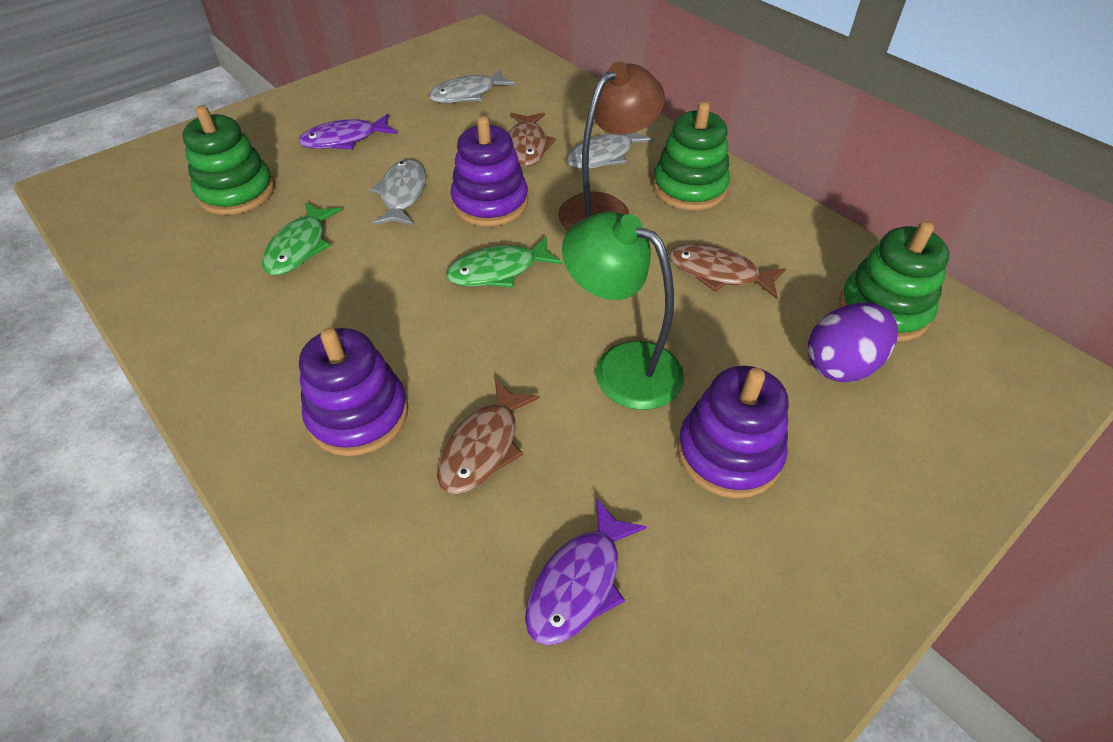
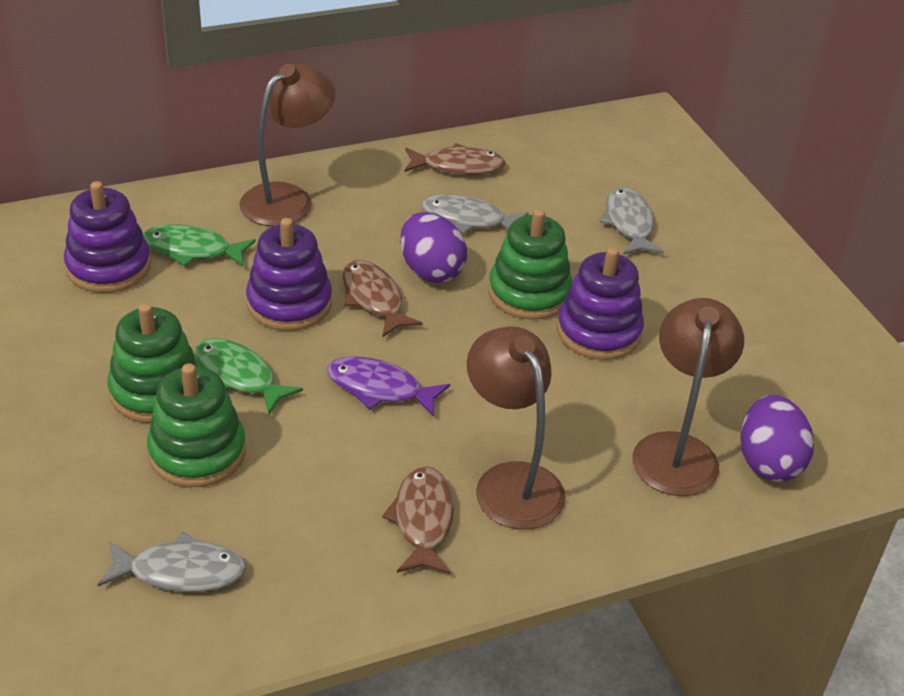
brown lamp: 1 -> 3
green lamp: 1 -> 0
purple egg: 1 -> 2
purple fish: 2 -> 1

